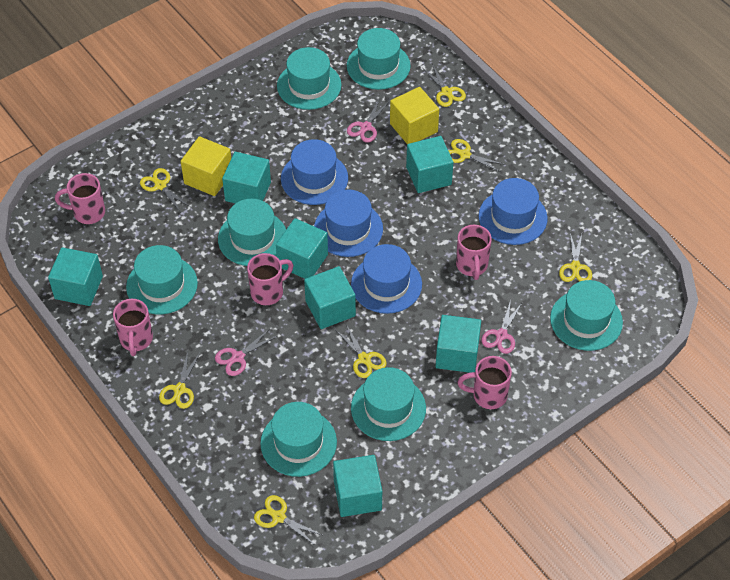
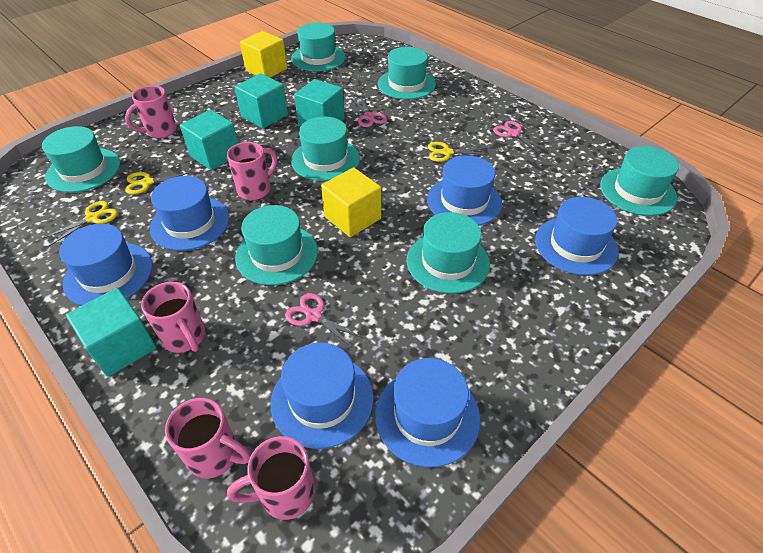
blue hat: 4 -> 6
turquoise cube: 7 -> 4
yellow scissors: 7 -> 3

